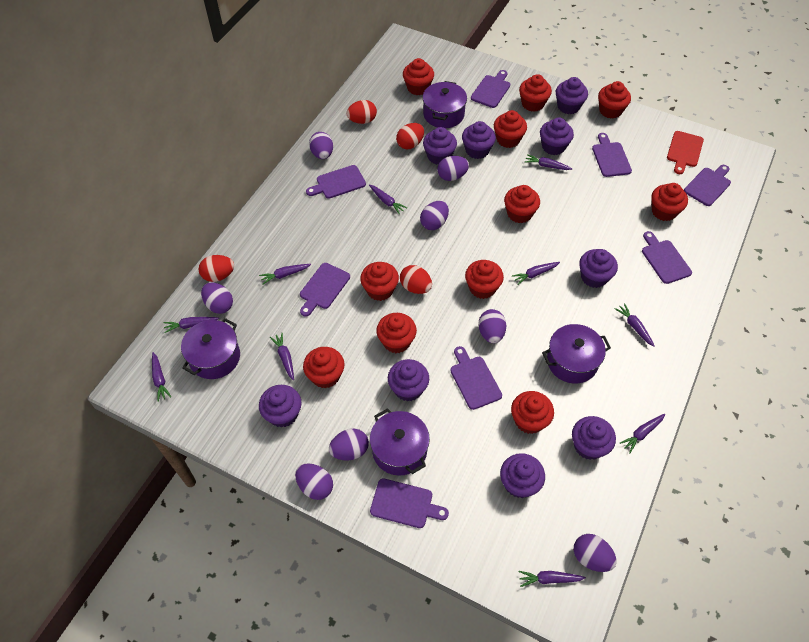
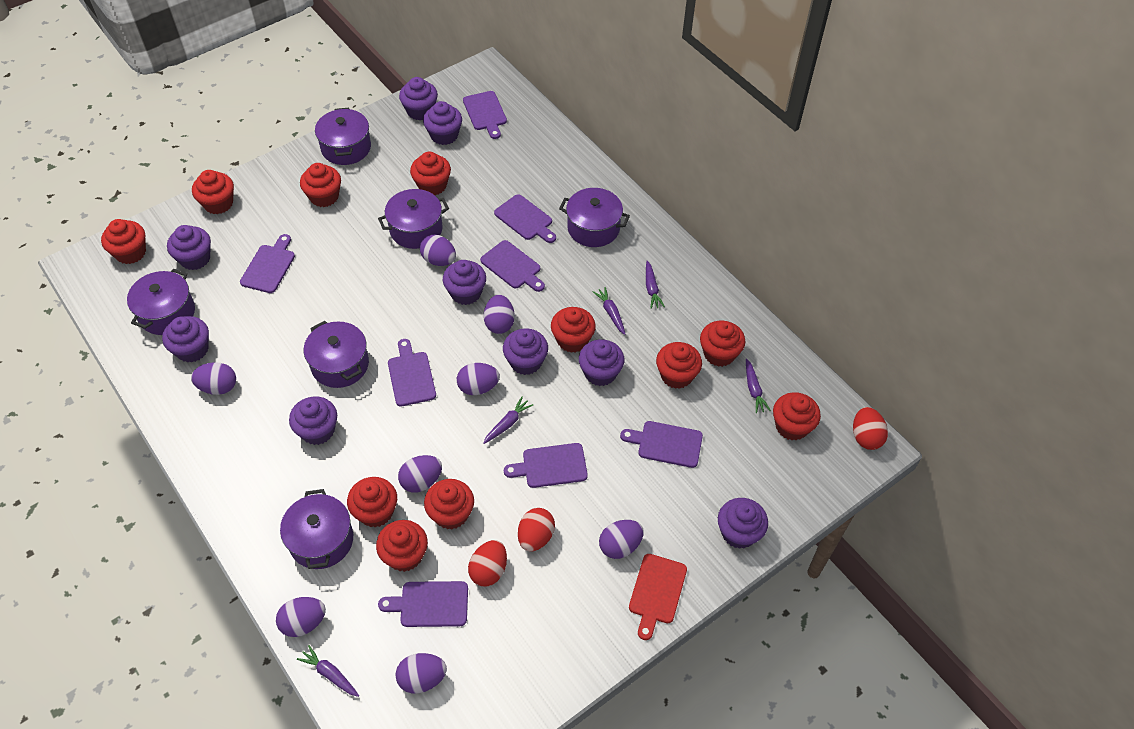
purple carrot: 10 -> 5
purple pot: 4 -> 6
red egg: 4 -> 3

